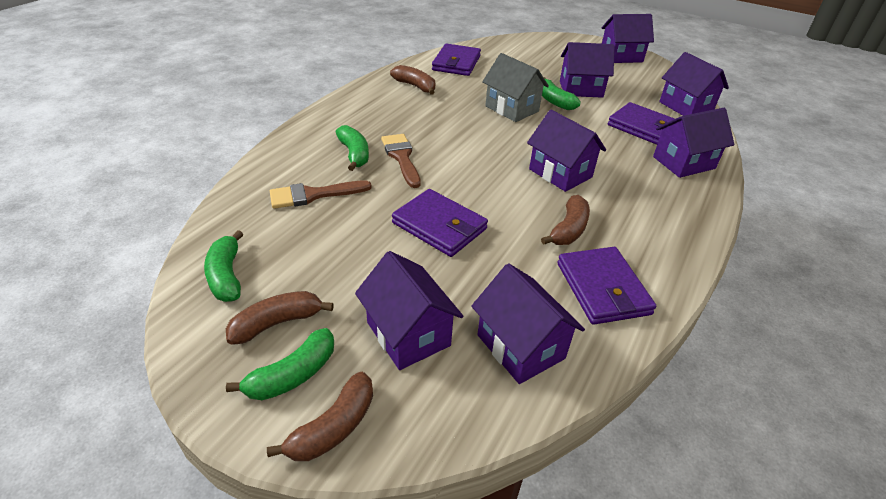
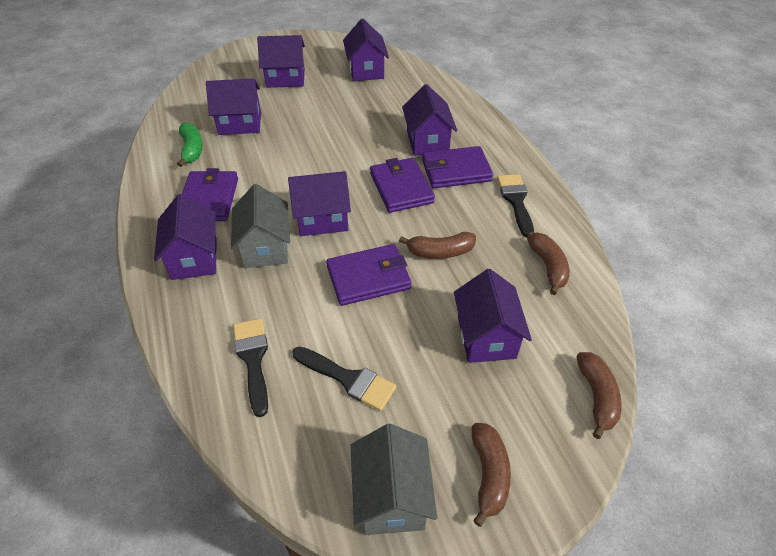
black brush: 0 -> 3
brown brush: 2 -> 0
green banana: 4 -> 1
grey house: 1 -> 2

